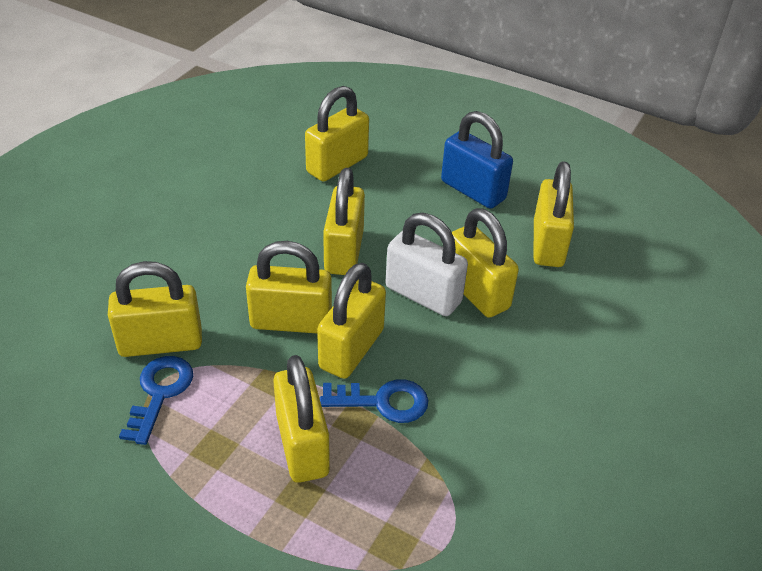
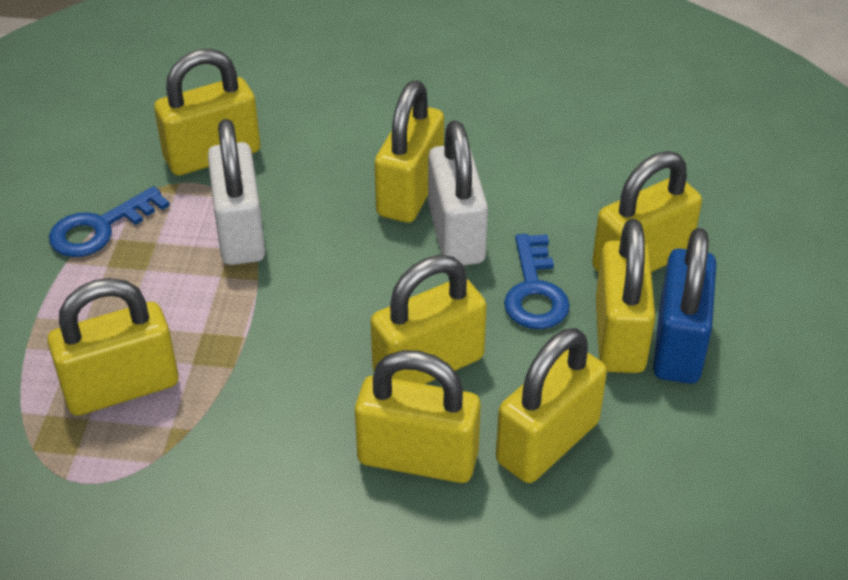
white padlock: 1 -> 2

